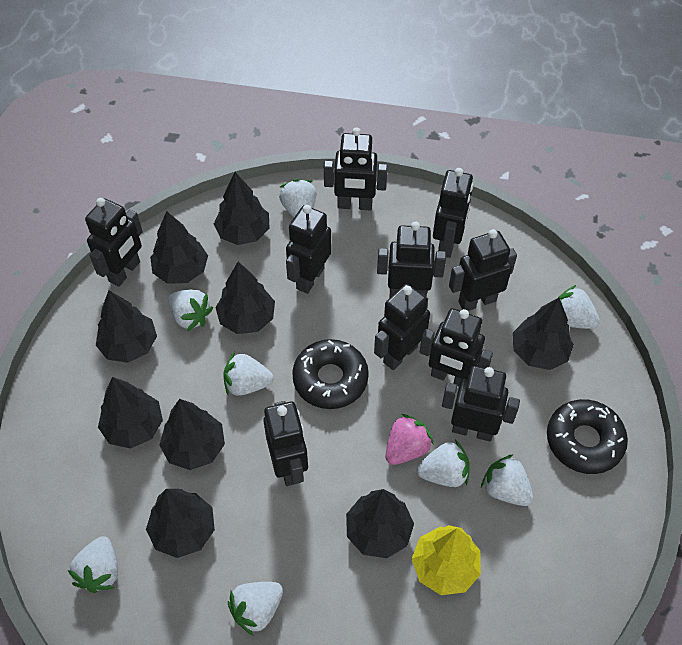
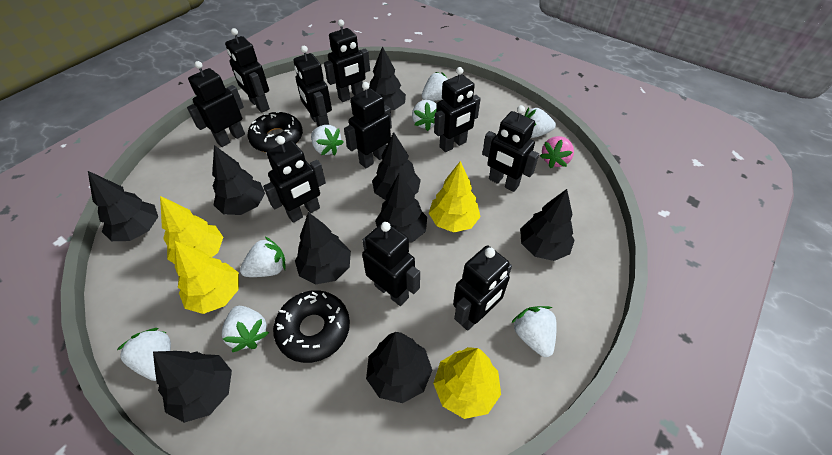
yellow tree: 1 -> 4

